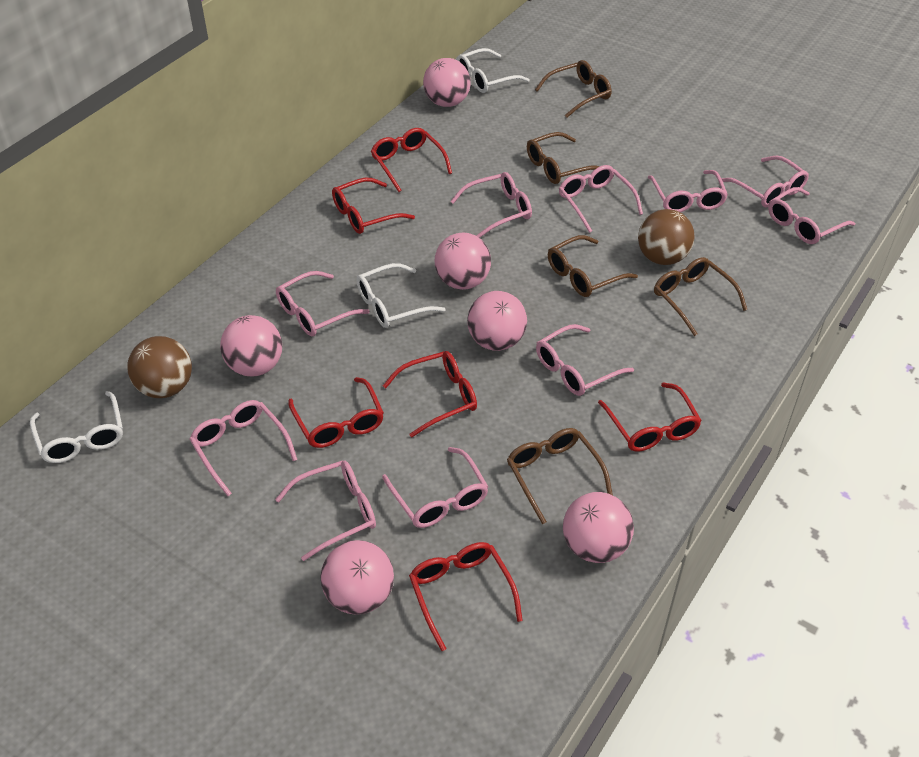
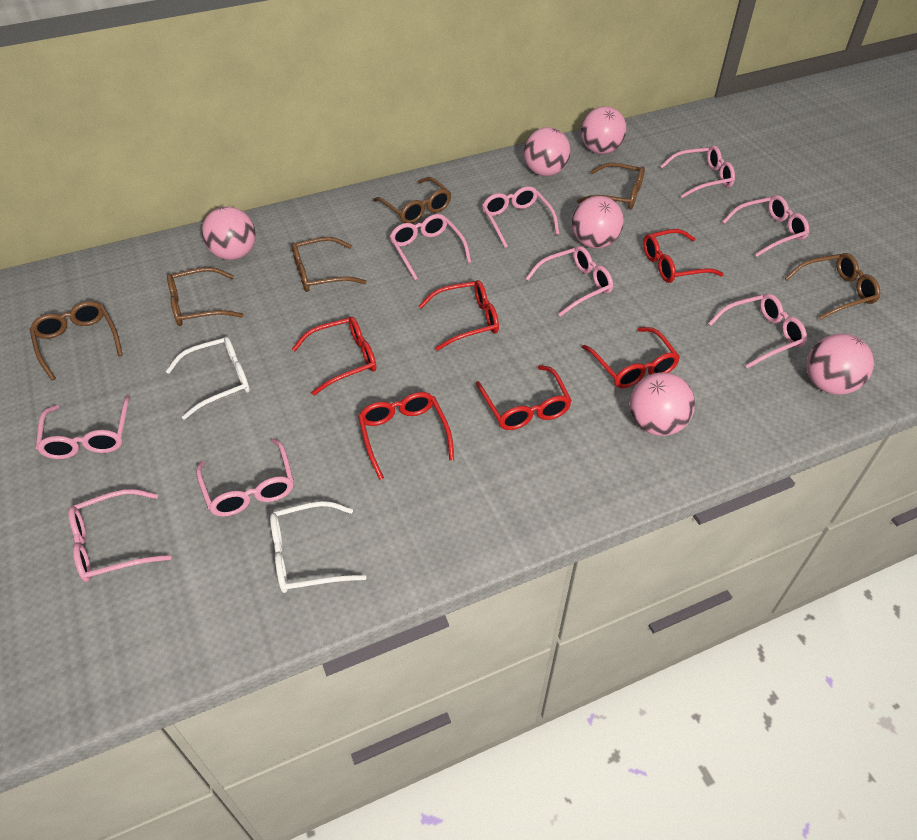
brown ball: 2 -> 0
brown glasses: 5 -> 6
pink glasses: 10 -> 9
white glasses: 3 -> 2

